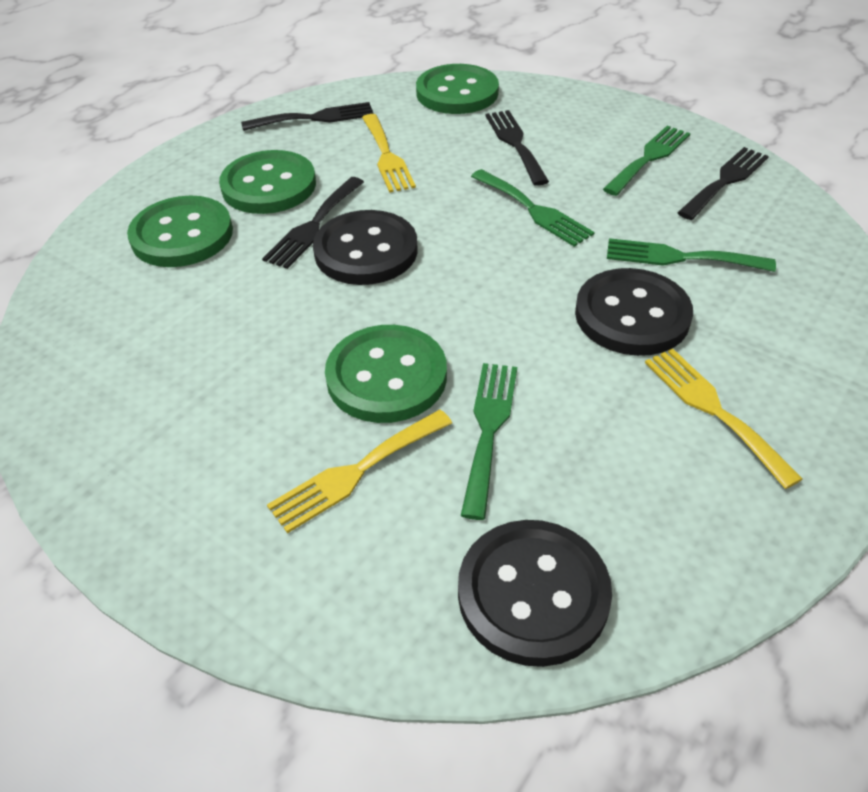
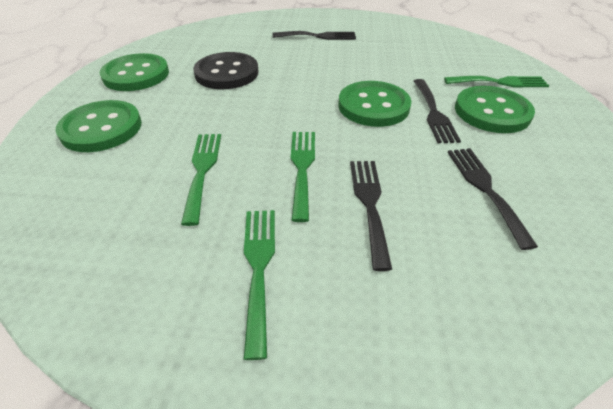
black button: 3 -> 1
yellow fork: 3 -> 0

